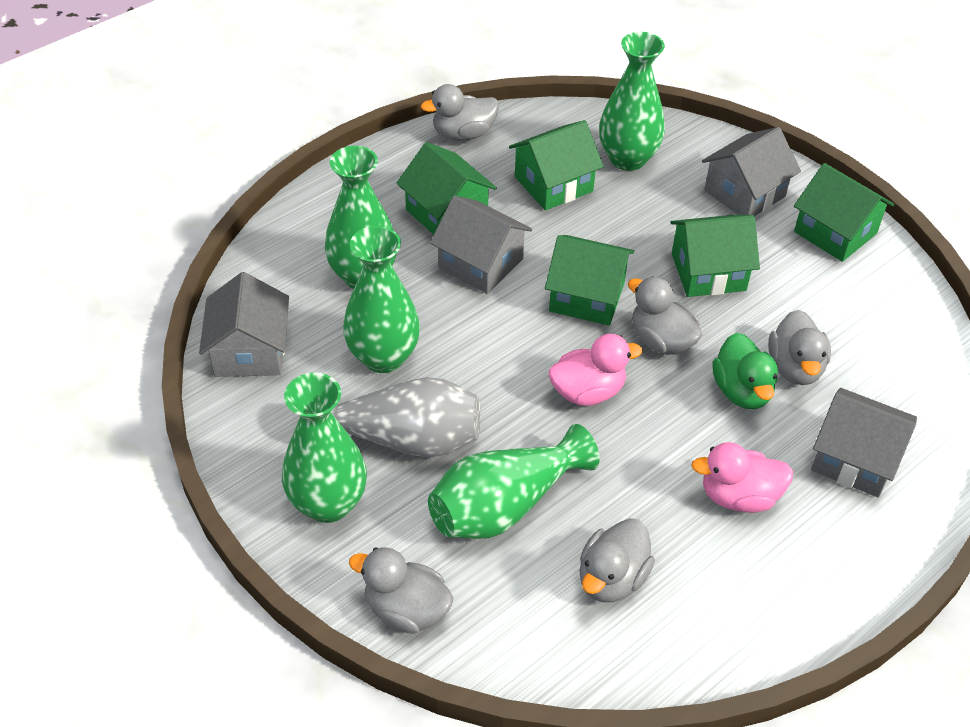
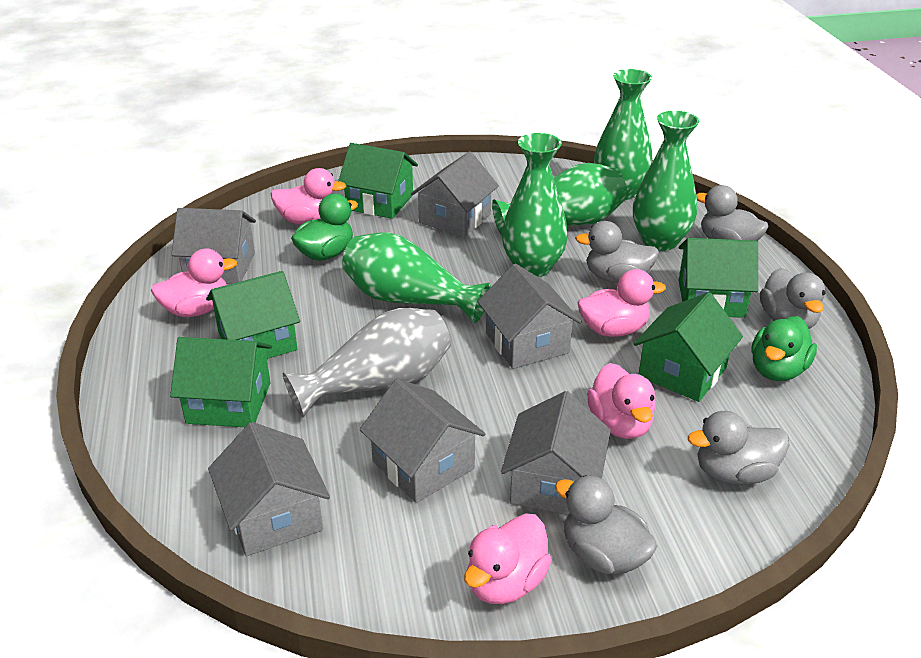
green duck: 1 -> 2
grey house: 4 -> 6
pink duck: 2 -> 5

